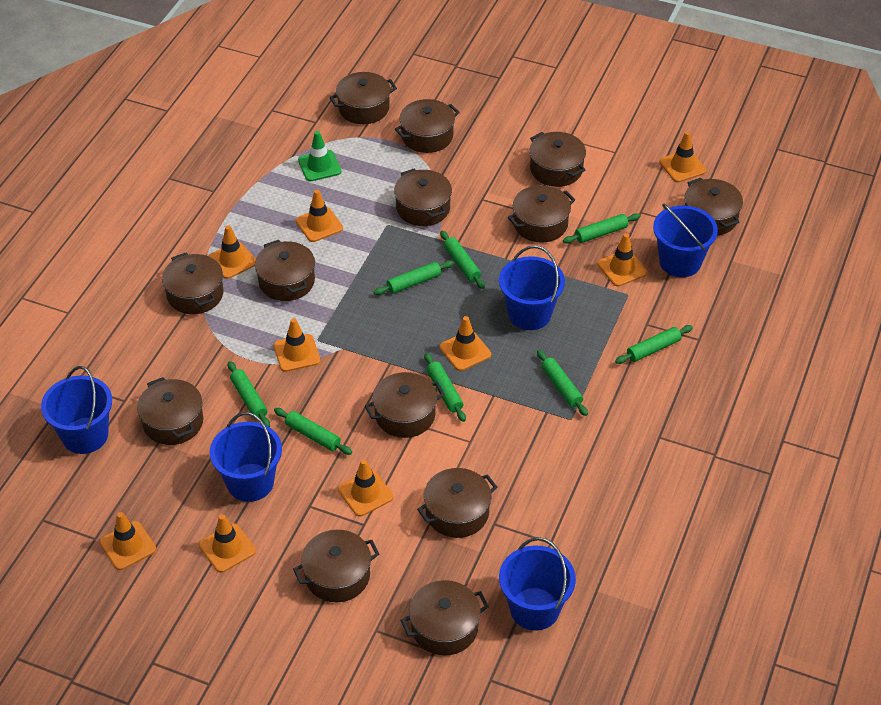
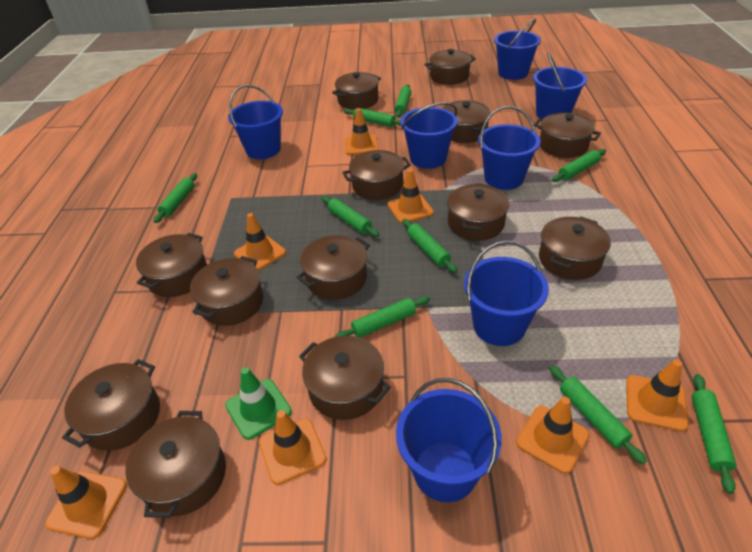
blue bucket: 5 -> 7
green rolling pin: 8 -> 9
orange traffic cone: 9 -> 7

